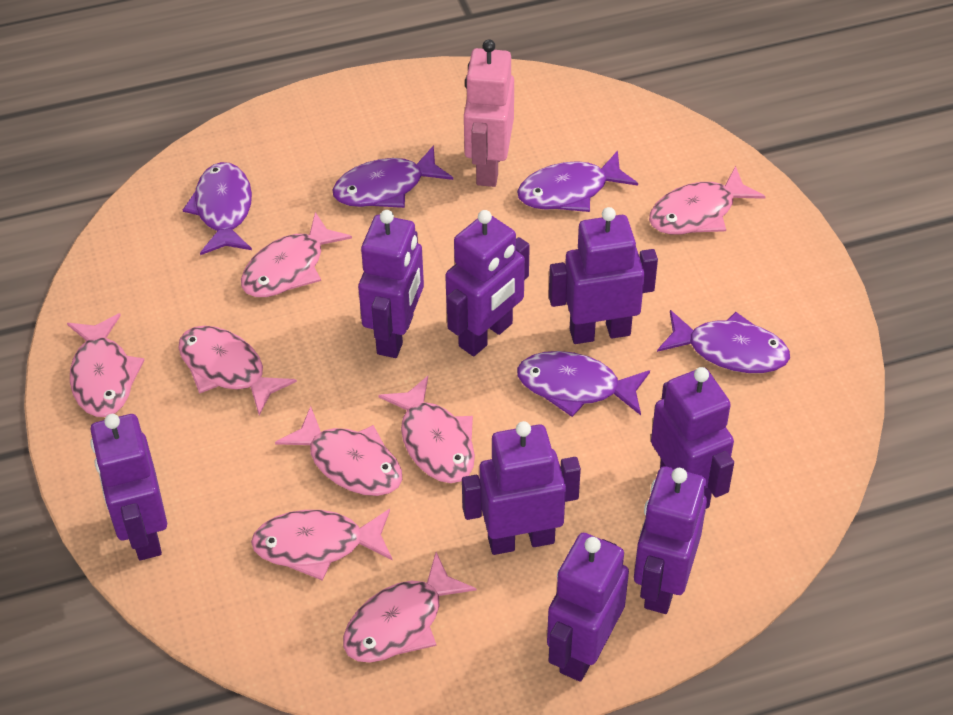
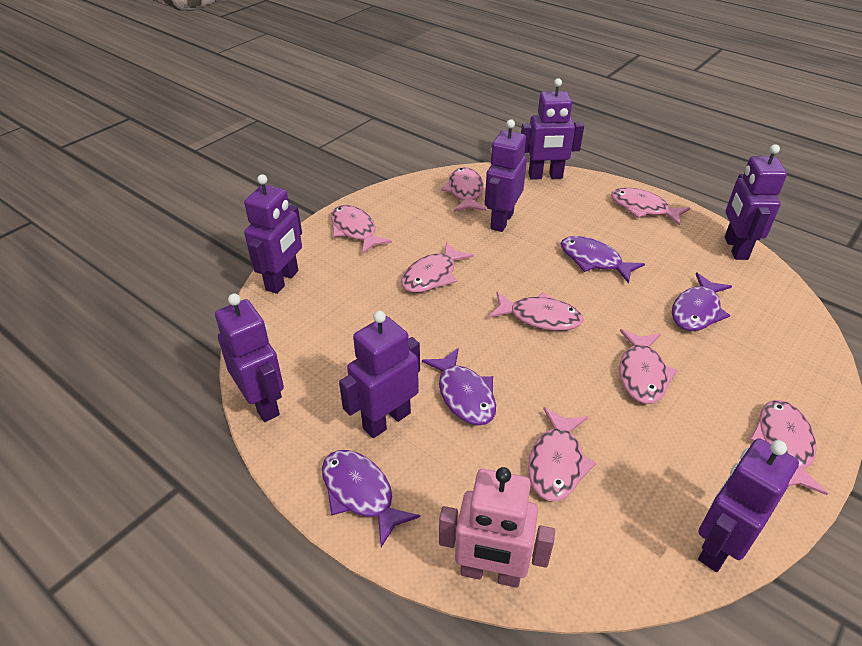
purple fish: 5 -> 4
purple robot: 8 -> 7

